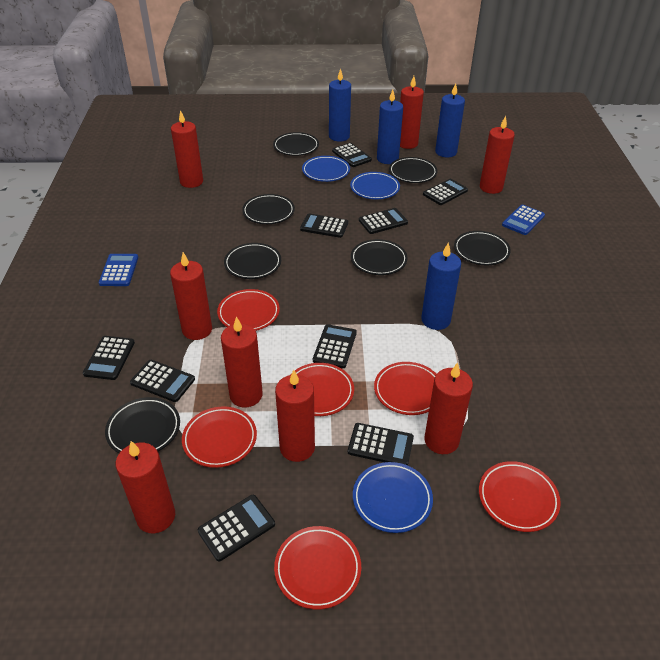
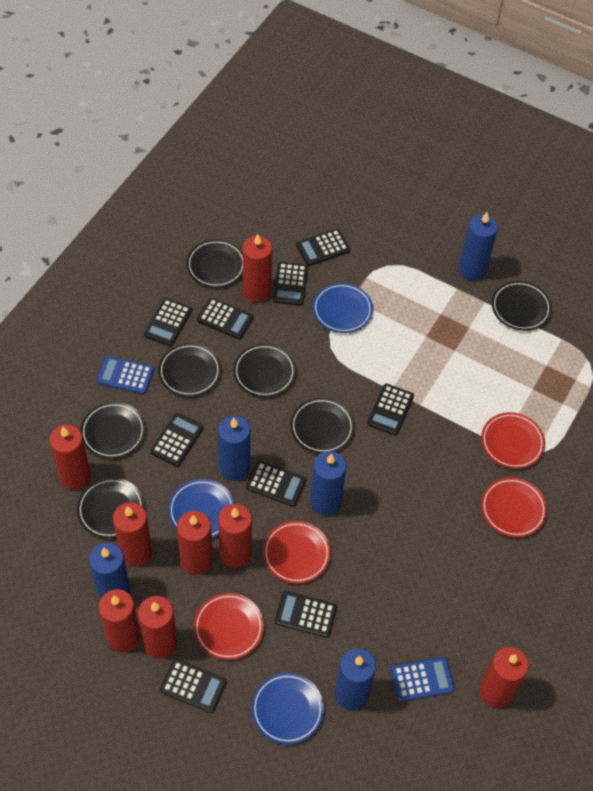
blue candle: 4 -> 5
red plate: 6 -> 4

